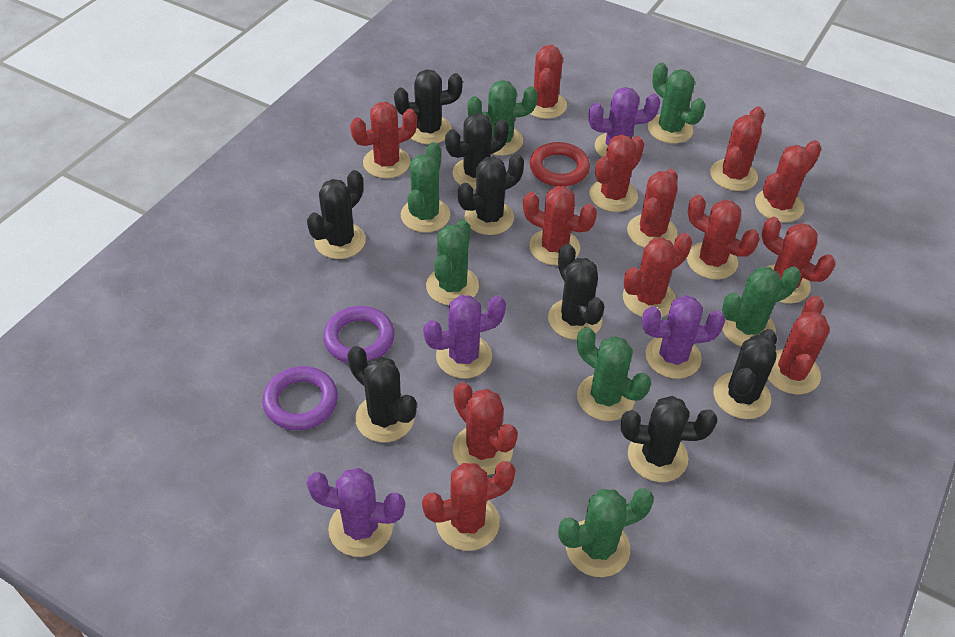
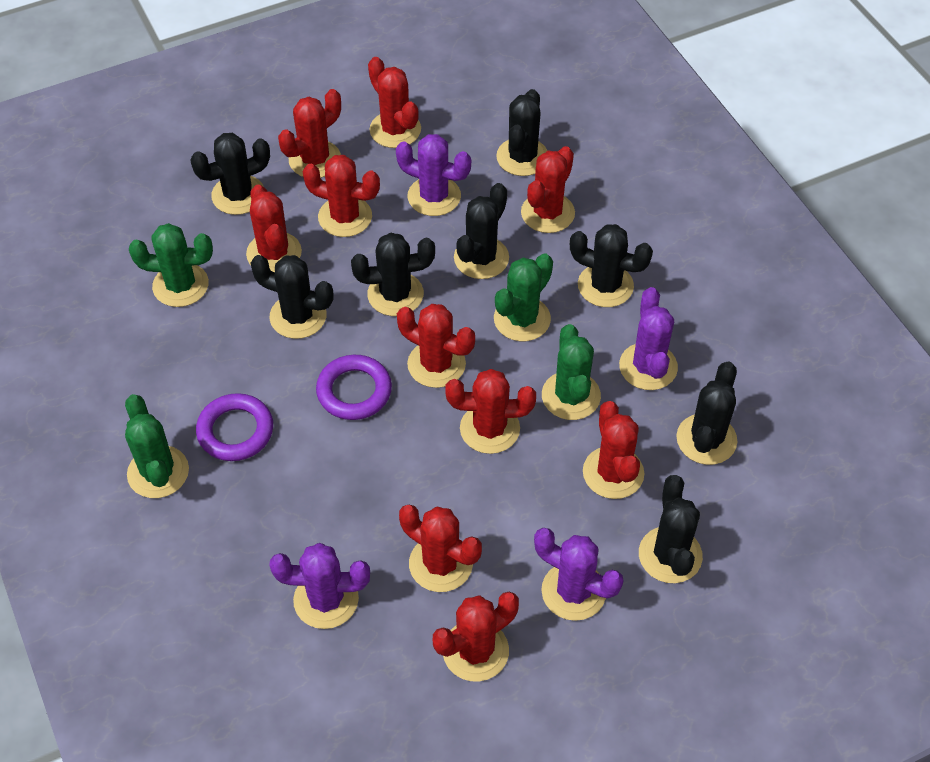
green cactus: 7 -> 4
red cactus: 13 -> 10
red ring: 1 -> 0

